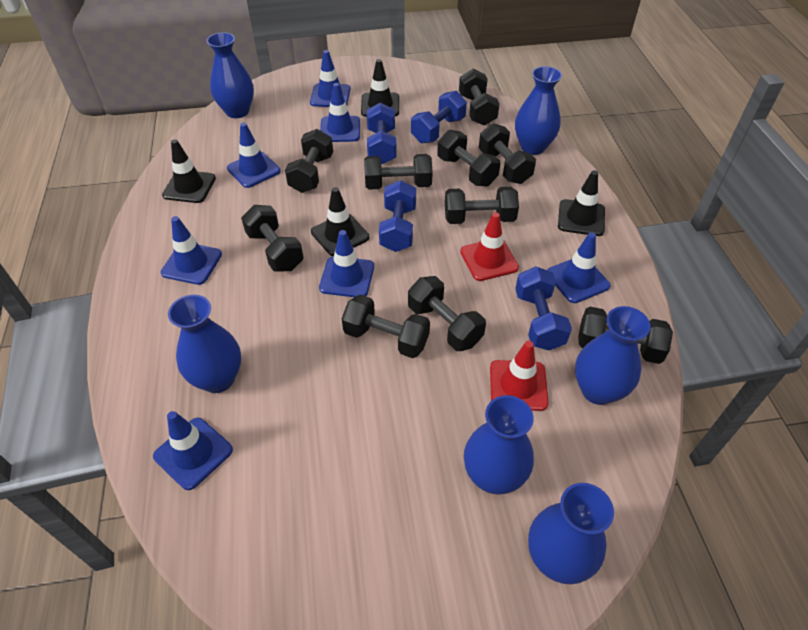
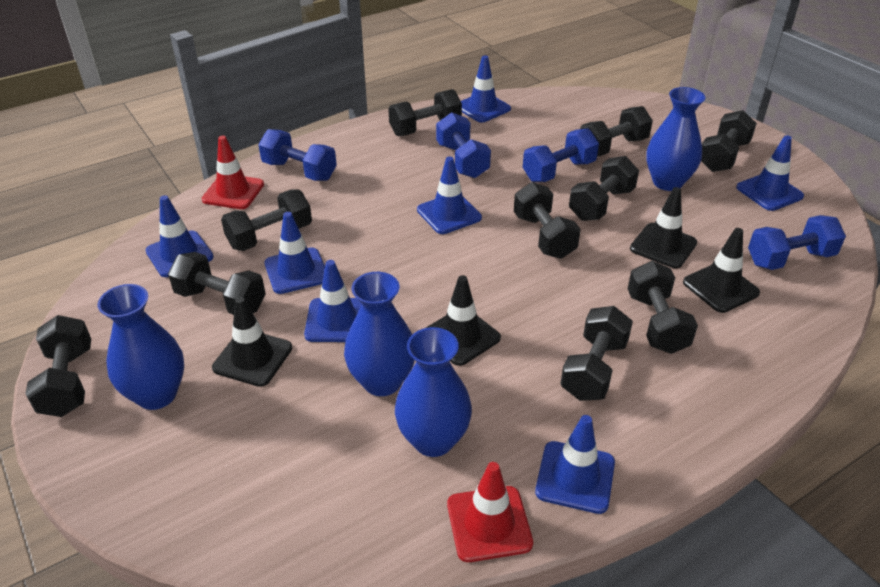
blue vase: 6 -> 4

